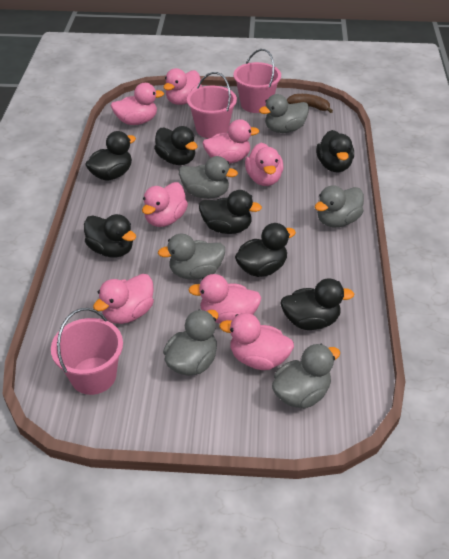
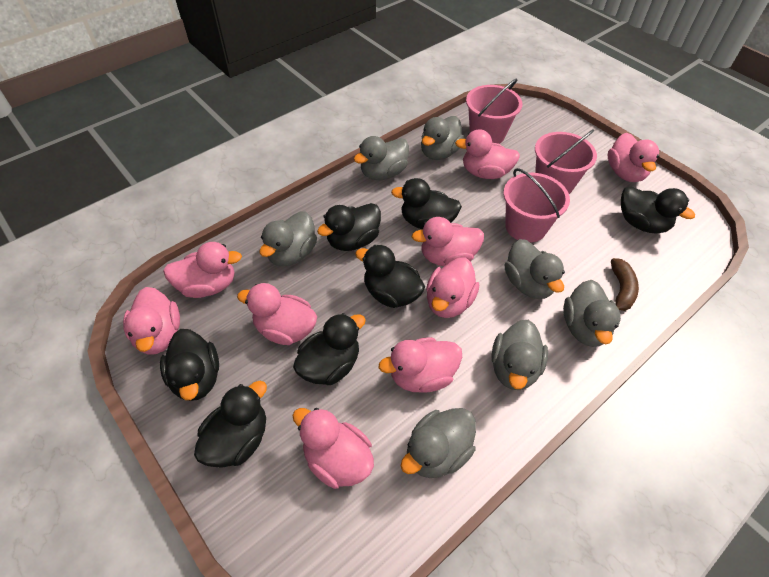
grey duck: 6 -> 7
pink duck: 8 -> 9

